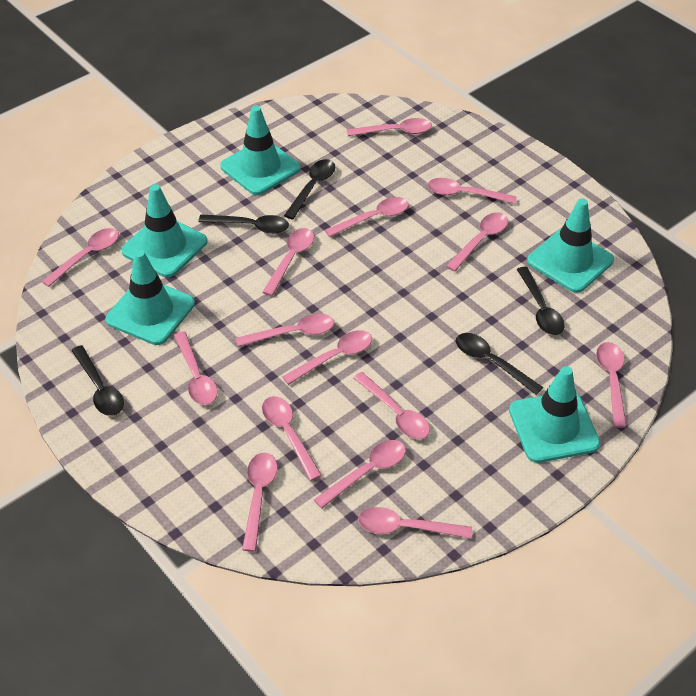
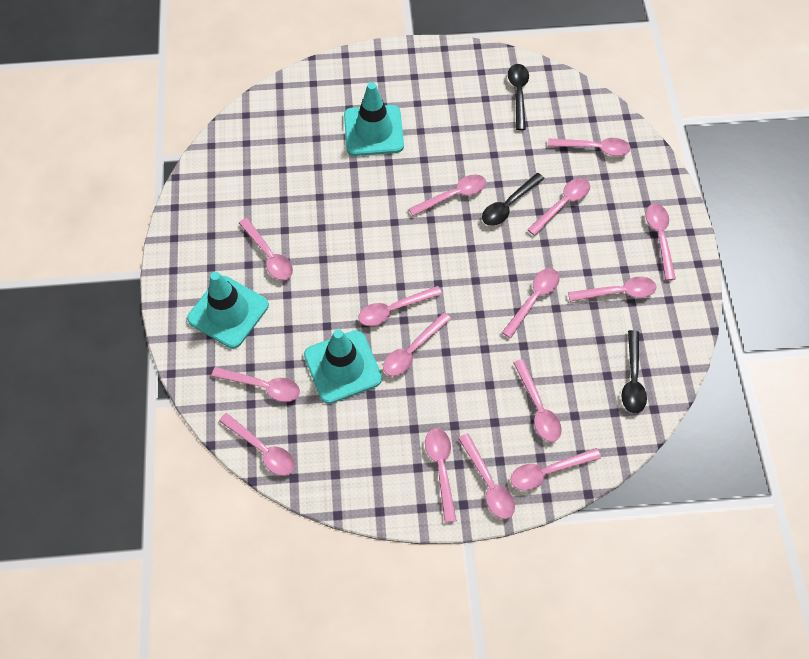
black spoon: 5 -> 3
turquoise traffic cone: 5 -> 3

